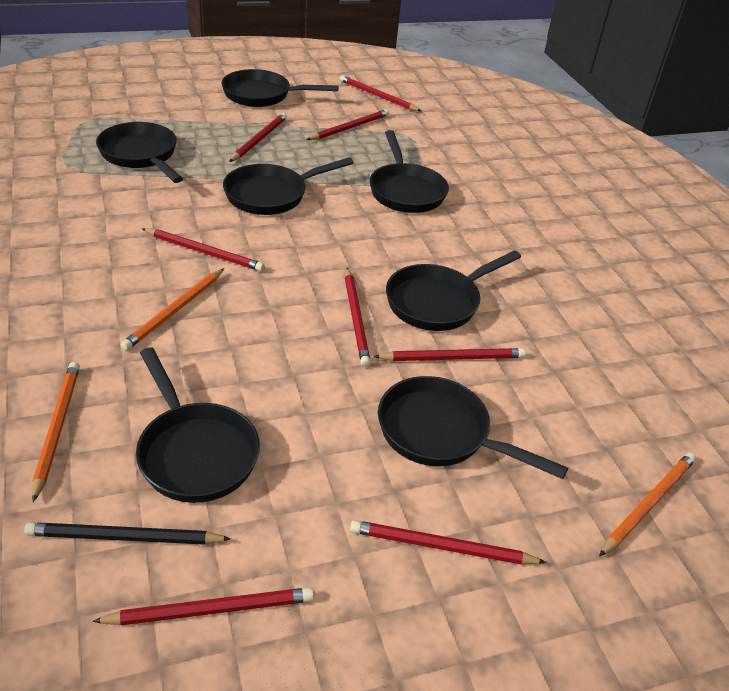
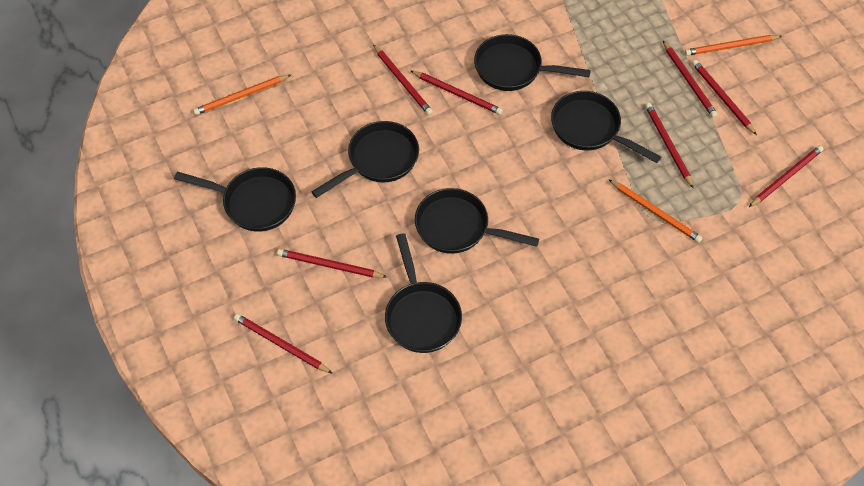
black pan: 7 -> 6
black pencil: 1 -> 0

